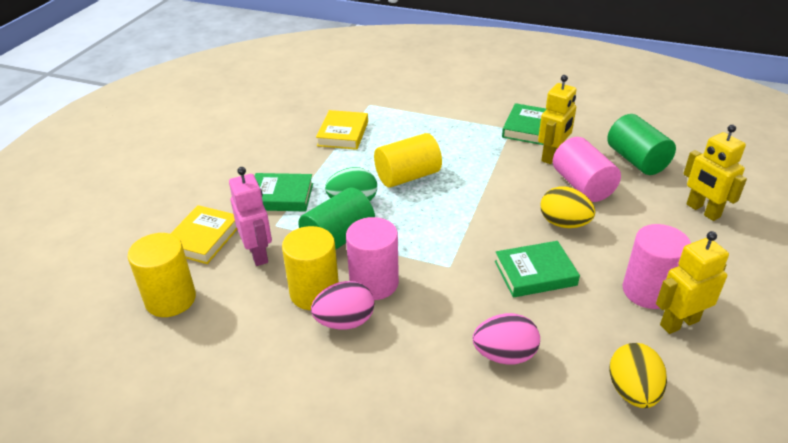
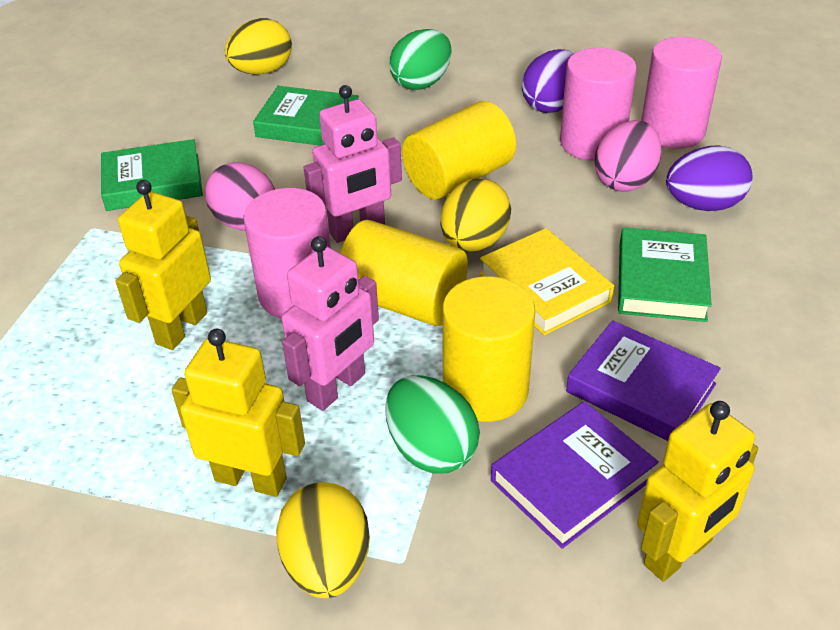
green cylinder: 2 -> 0
green egg: 1 -> 2
pink robot: 1 -> 2
purple book: 0 -> 2
purple egg: 0 -> 2
yellow book: 2 -> 1
yellow egg: 2 -> 3

